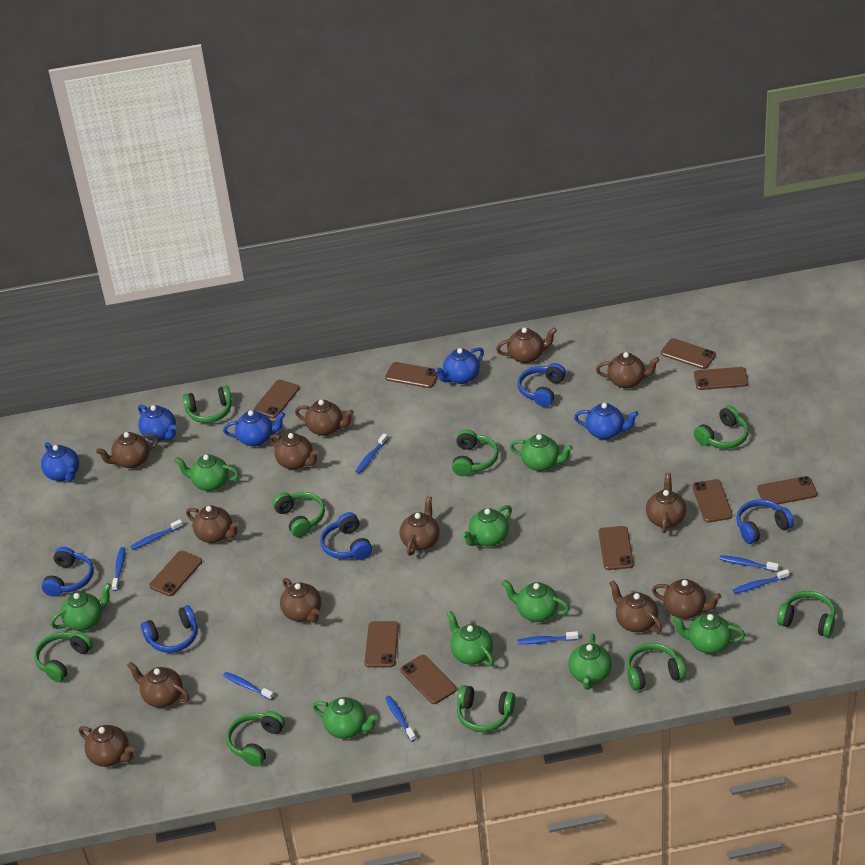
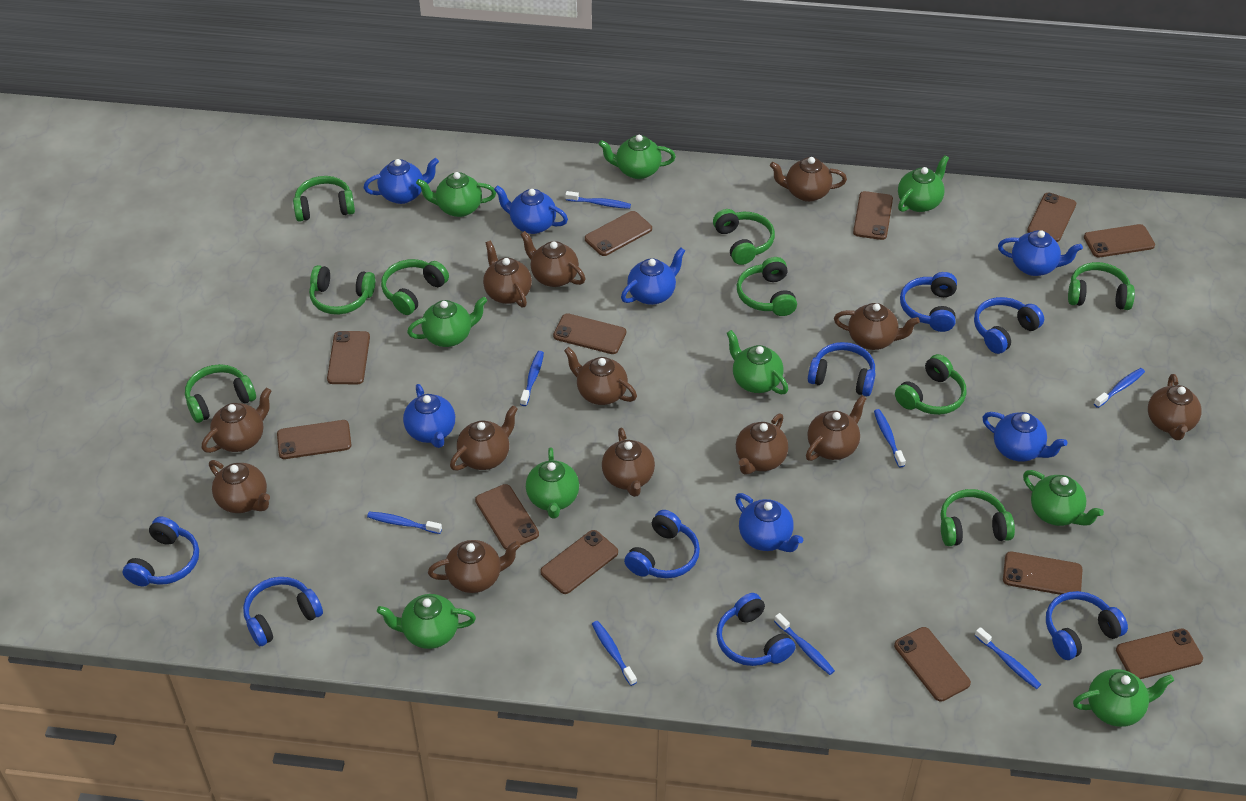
blue headphones: 5 -> 8
blue teapot: 5 -> 7
brown phone: 10 -> 12

